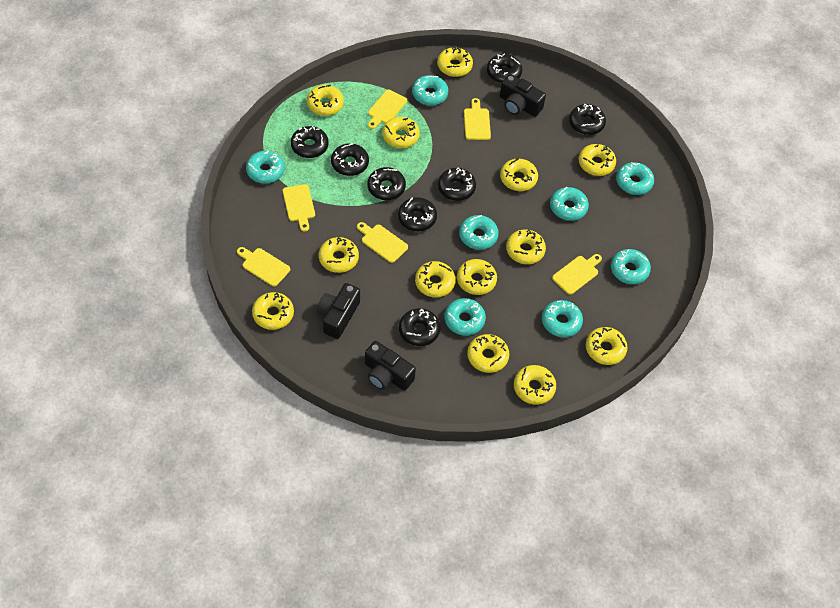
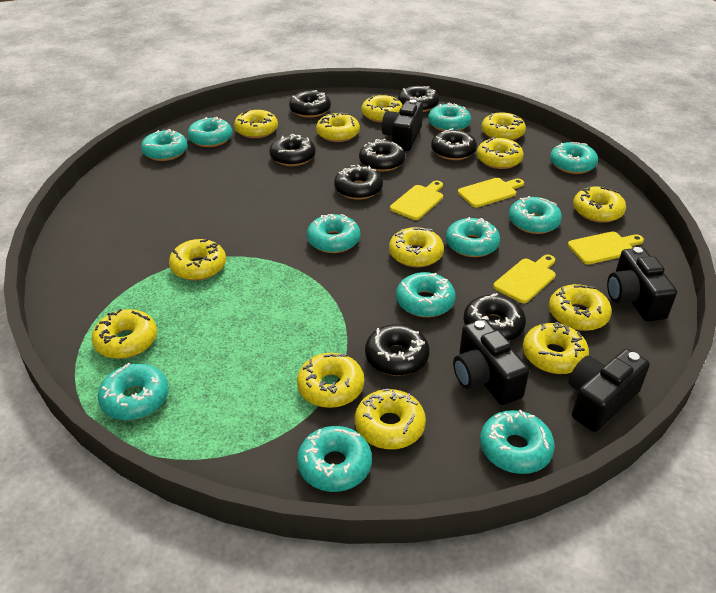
black camera: 3 -> 4
turquoise donut: 8 -> 11
yellow cutting board: 6 -> 4

